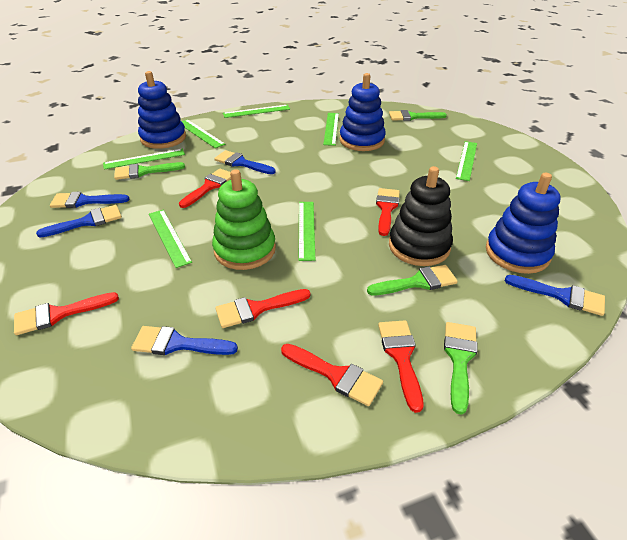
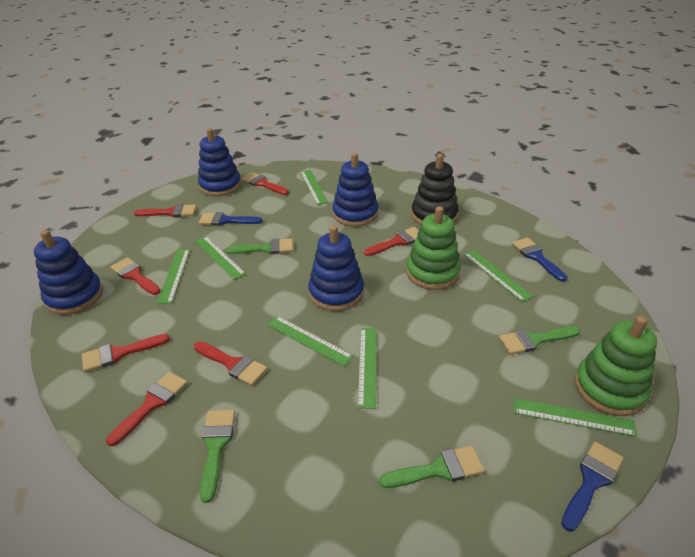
blue brush: 5 -> 3
blue stacking toy: 3 -> 4
green stacking toy: 1 -> 2
red brush: 6 -> 7

